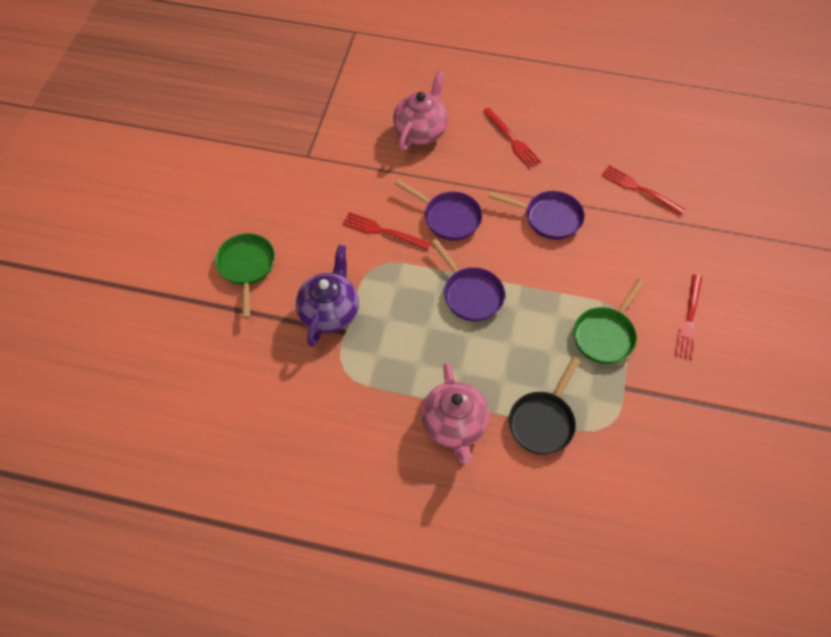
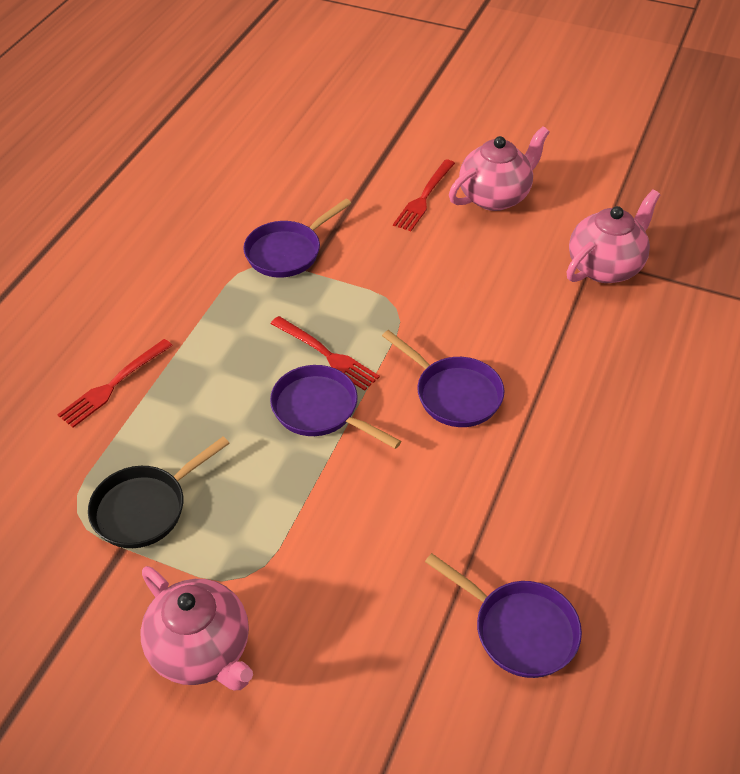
green pan: 2 -> 0
pink teapot: 2 -> 3
purple pan: 3 -> 4
purple teapot: 1 -> 0
red fork: 4 -> 3

